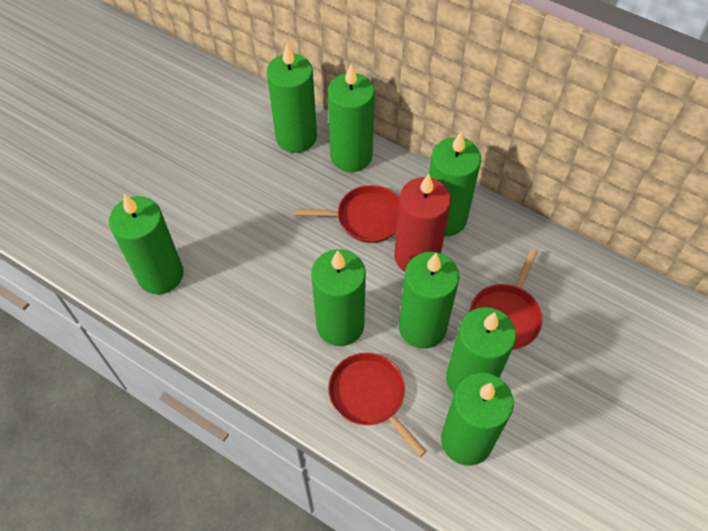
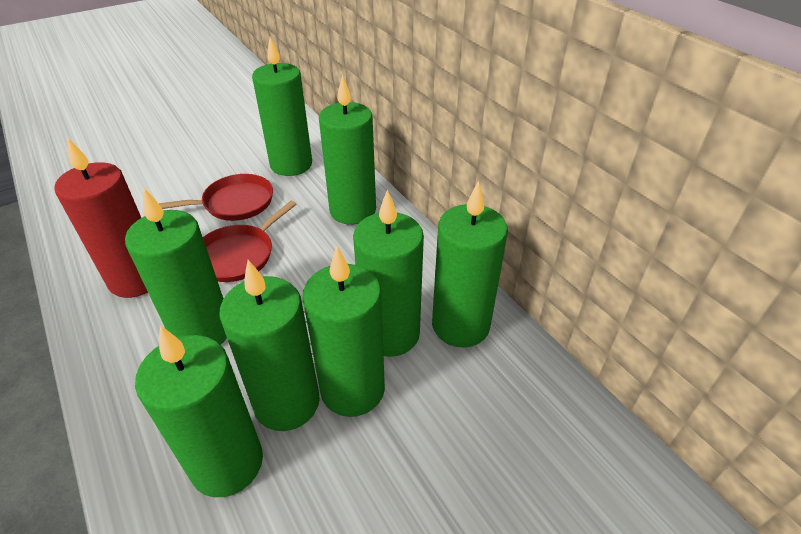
red pan: 3 -> 2

